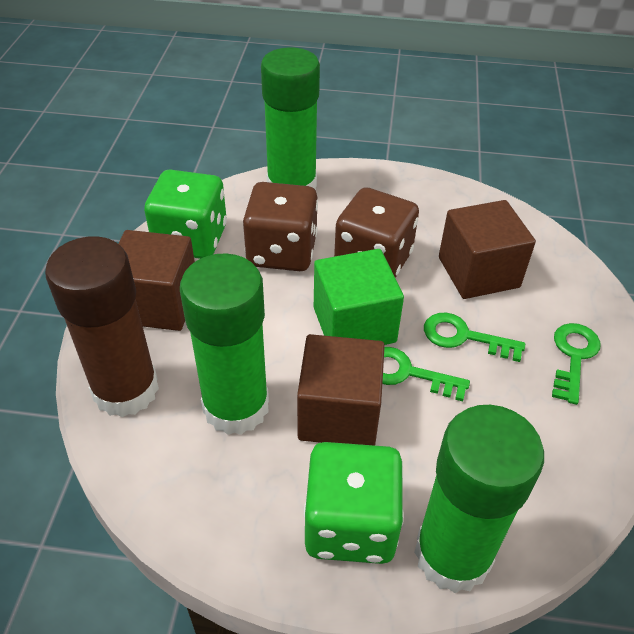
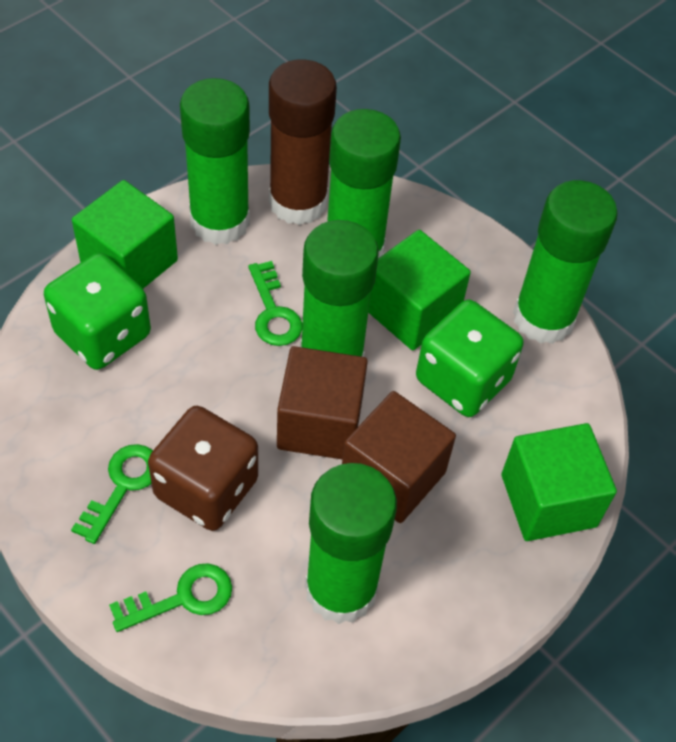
brown cube: 3 -> 2
brown dice: 2 -> 1
green cube: 1 -> 3
green glue stick: 3 -> 5

